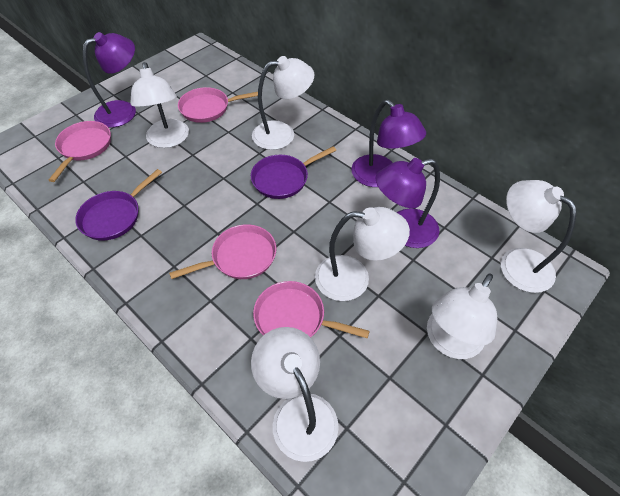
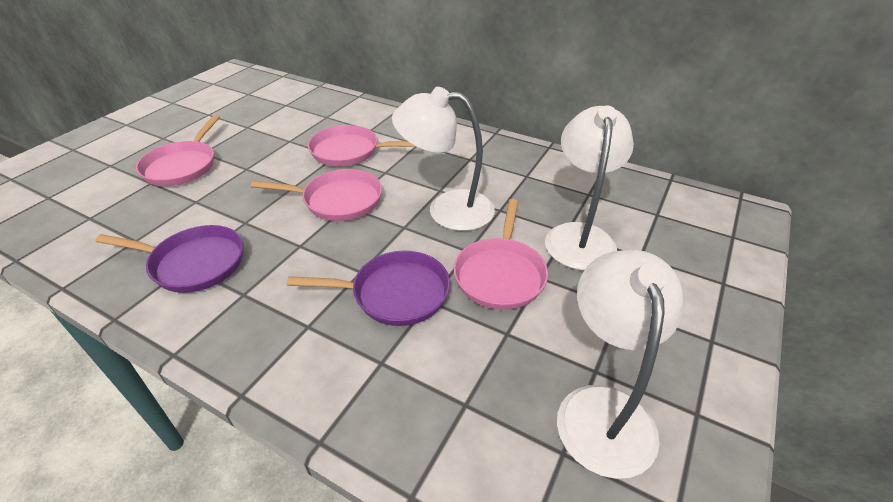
purple lamp: 3 -> 0
white lamp: 6 -> 3

